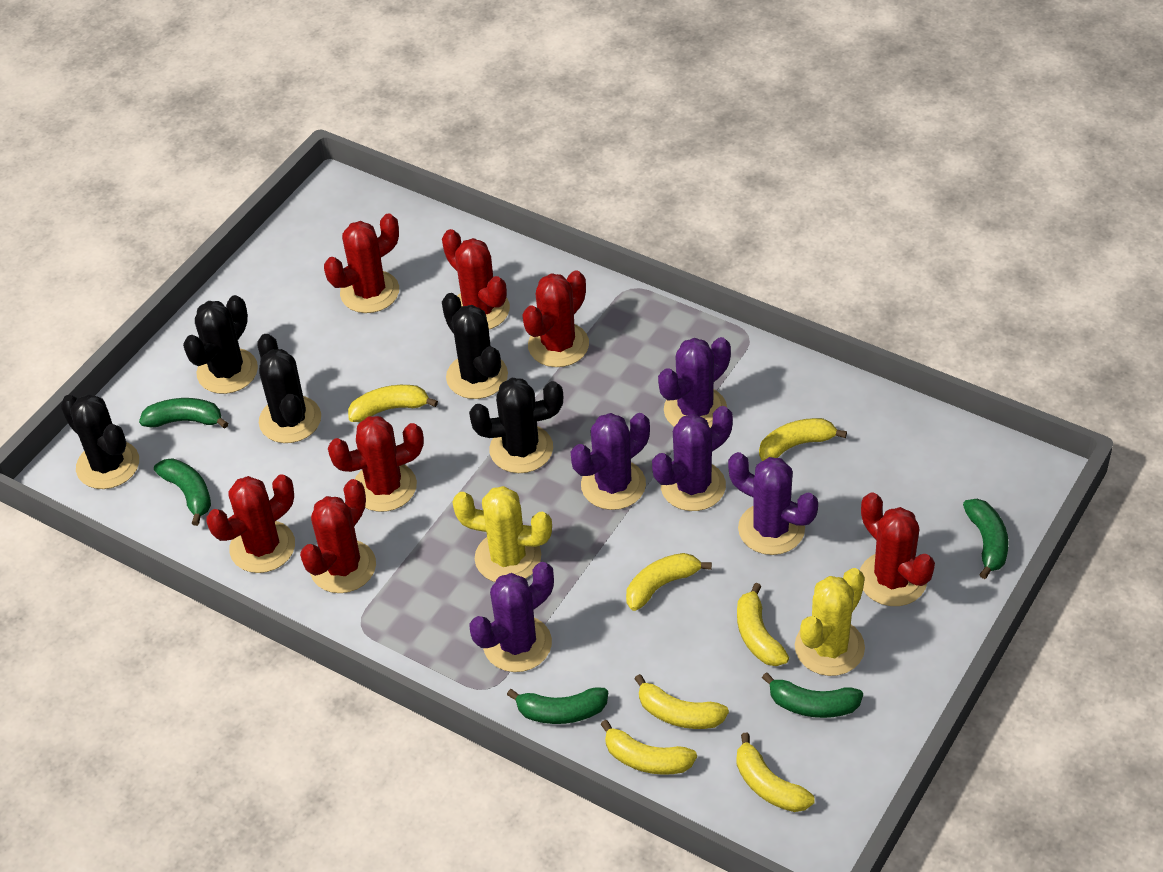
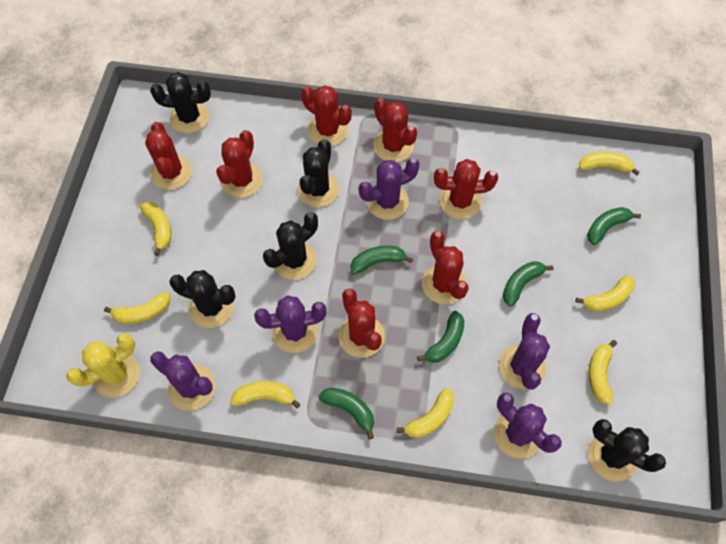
yellow cactus: 2 -> 1

